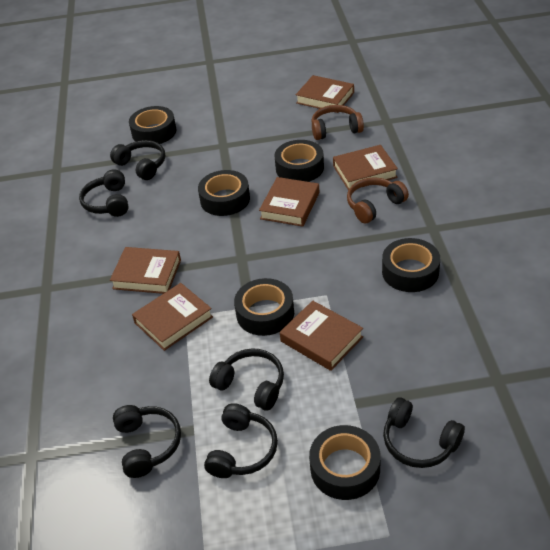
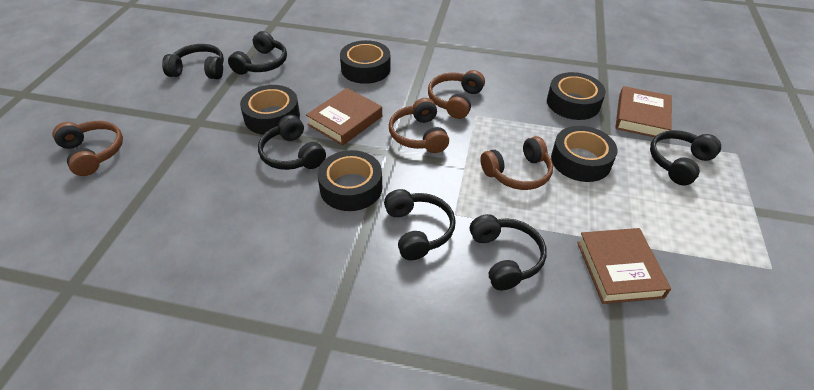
black tape: 6 -> 5
brown book: 6 -> 3
brown headphones: 2 -> 4

